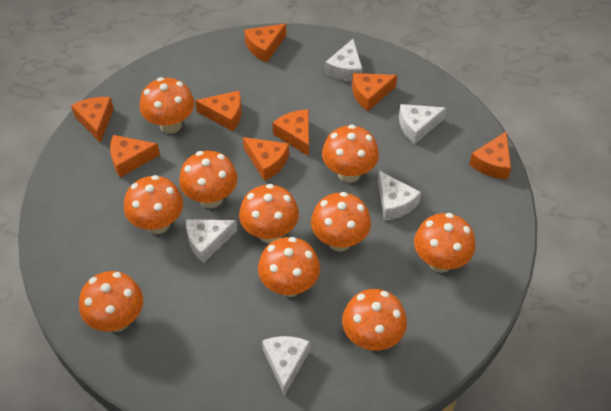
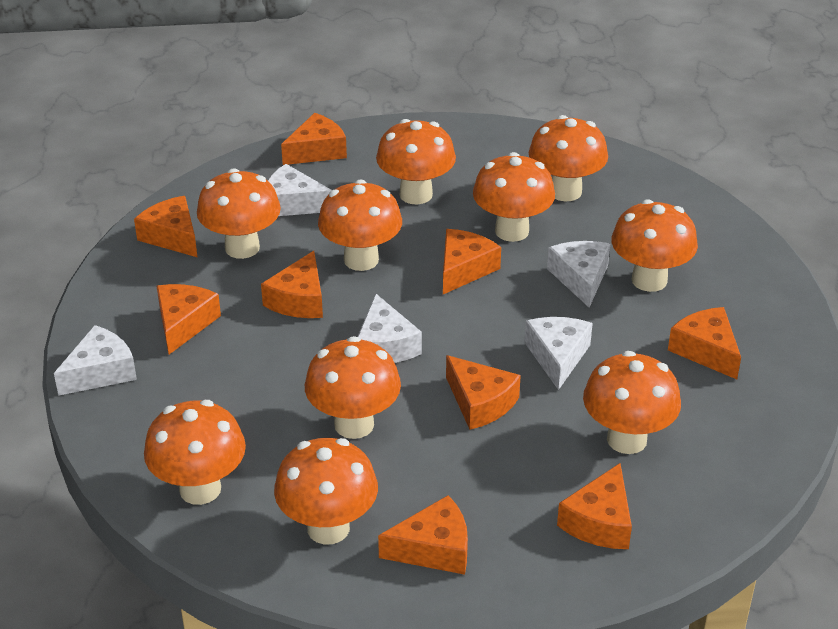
orange cheese: 8 -> 9

